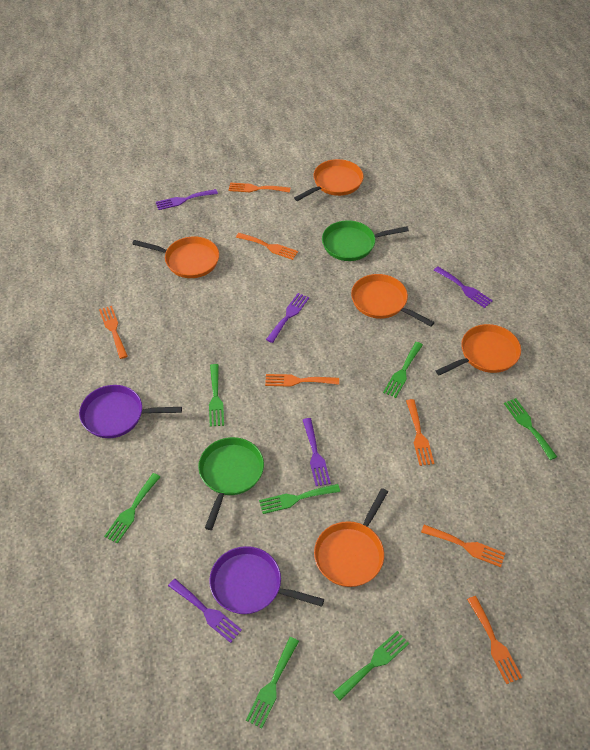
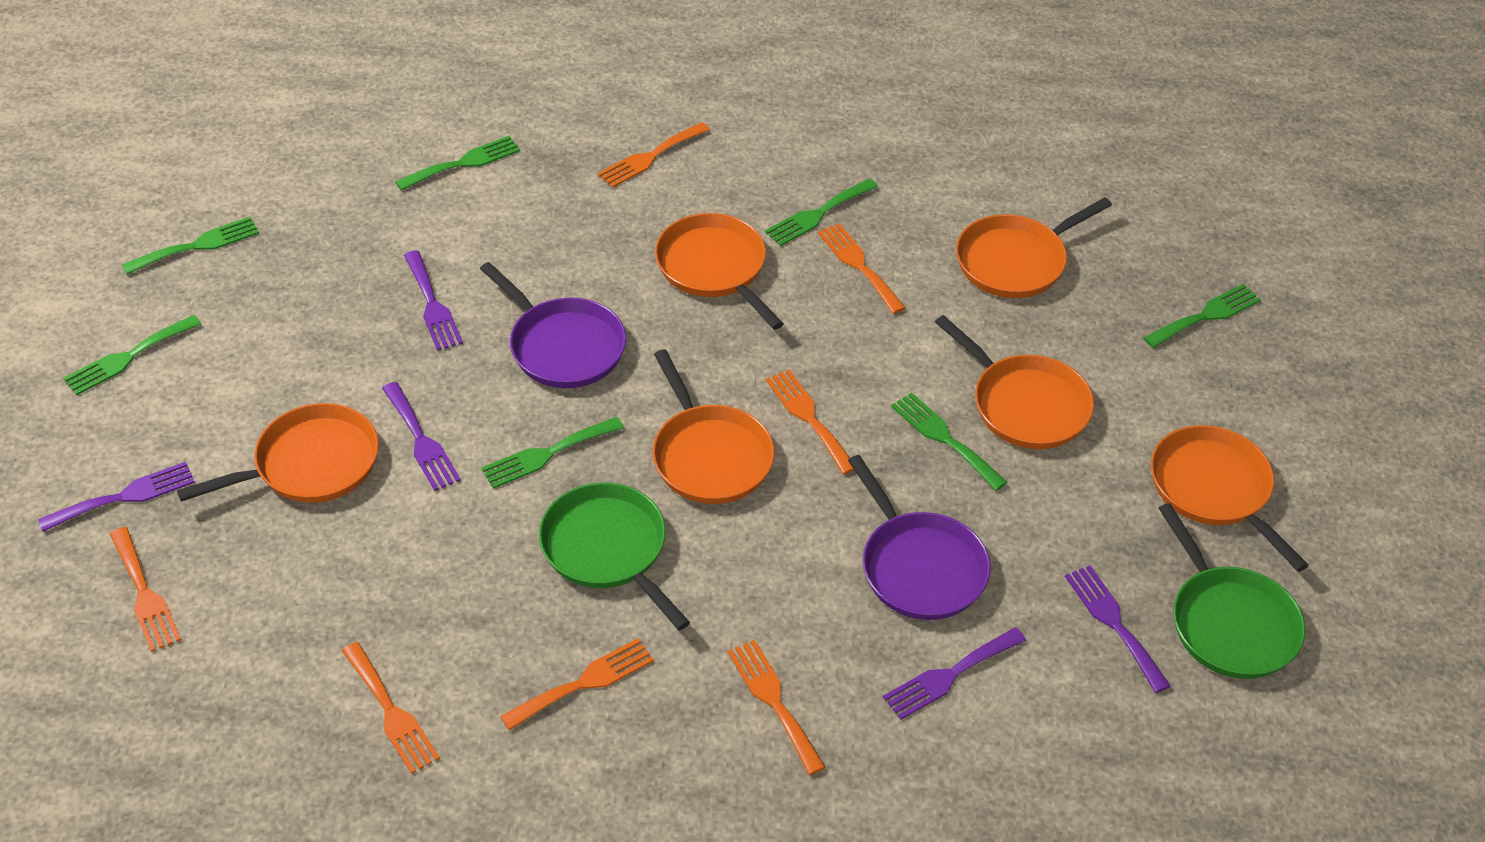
orange pan: 5 -> 6

